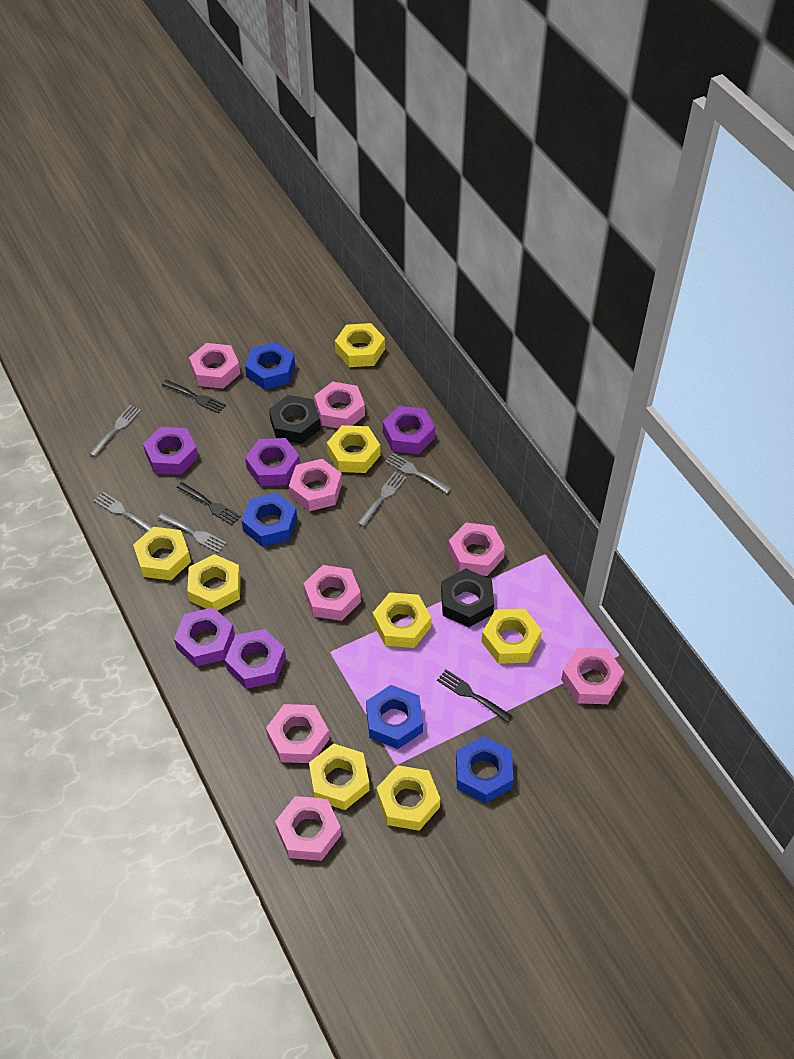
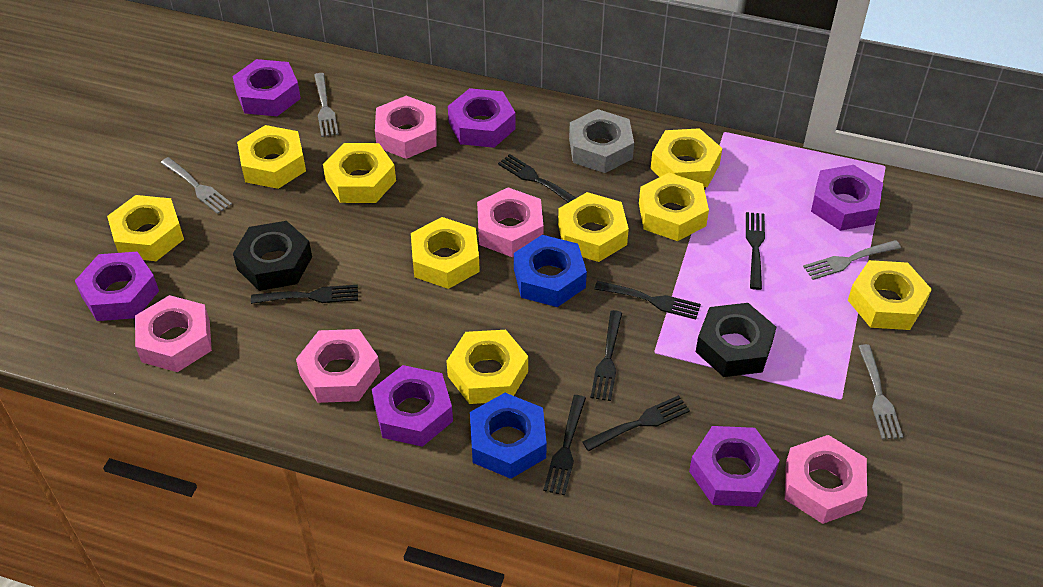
black fork: 3 -> 7
blue nut: 4 -> 2
grey fork: 5 -> 4
grey nut: 0 -> 1
pink nut: 8 -> 5
purple nut: 5 -> 6
yellow nut: 8 -> 9

